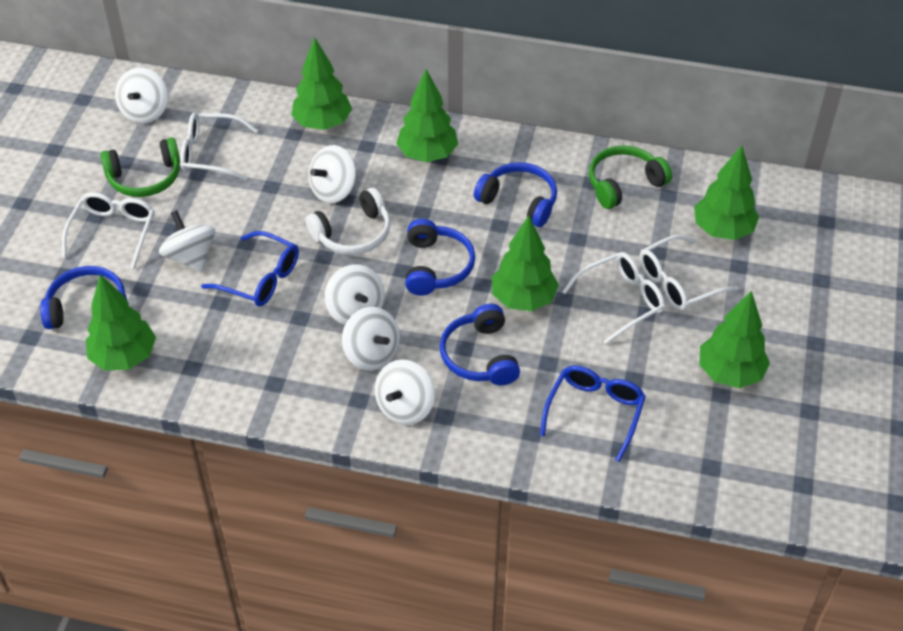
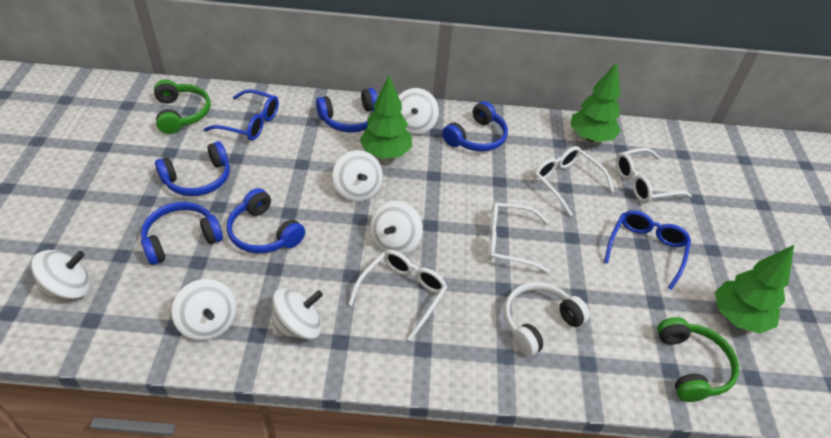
blue headphones: 4 -> 5
green tree: 6 -> 3

